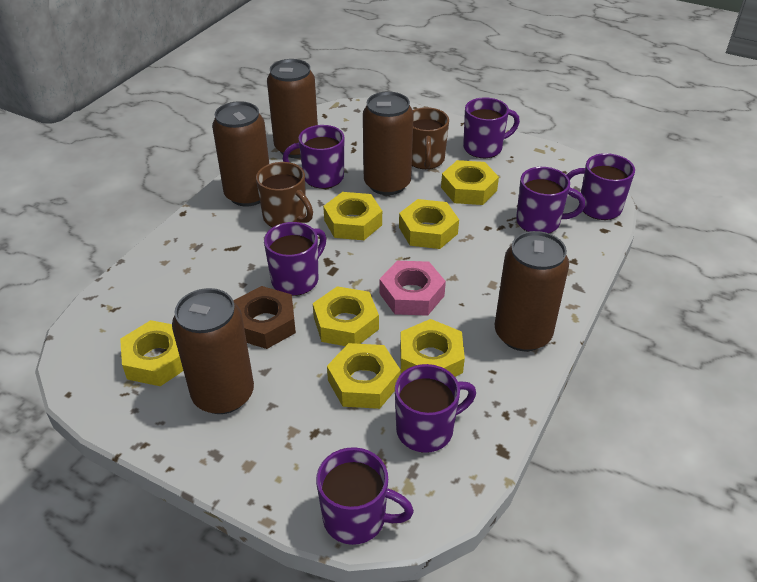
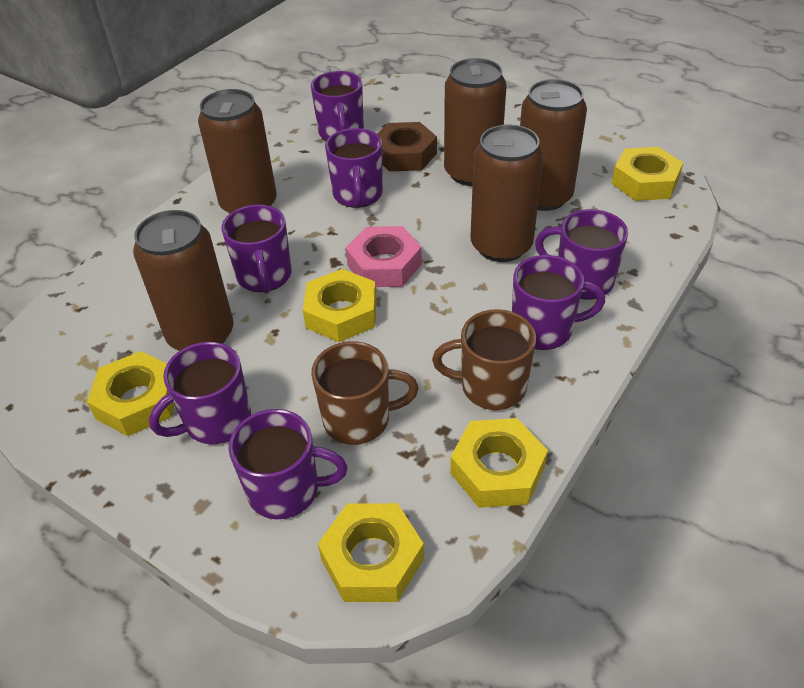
yellow nut: 7 -> 5

